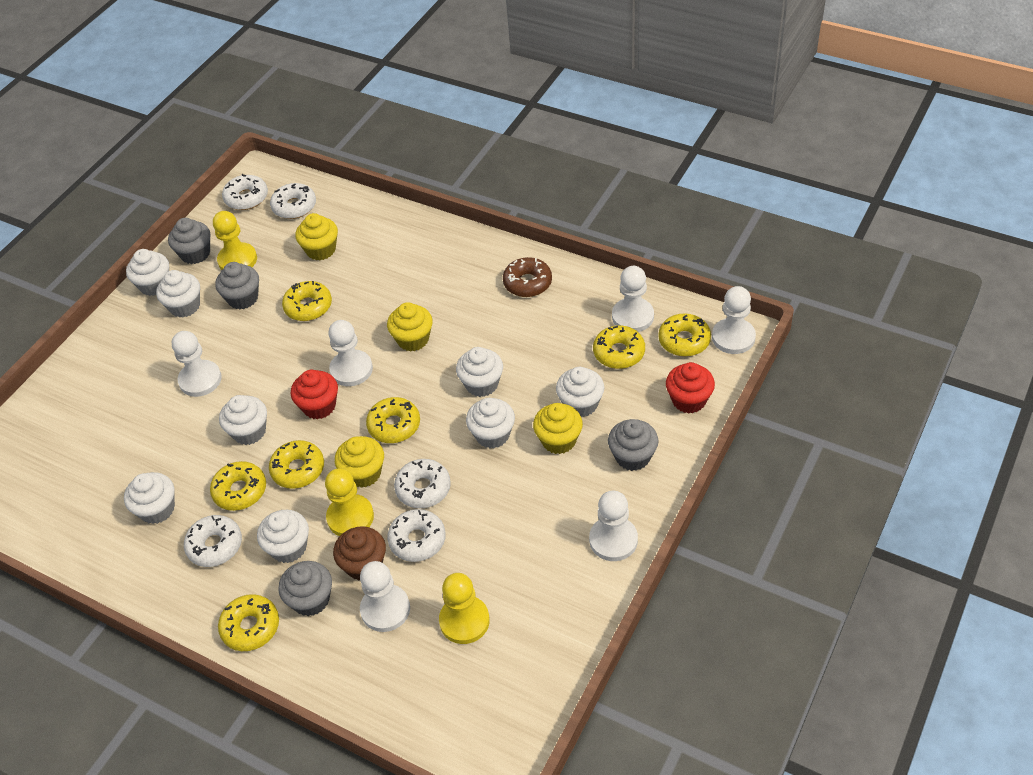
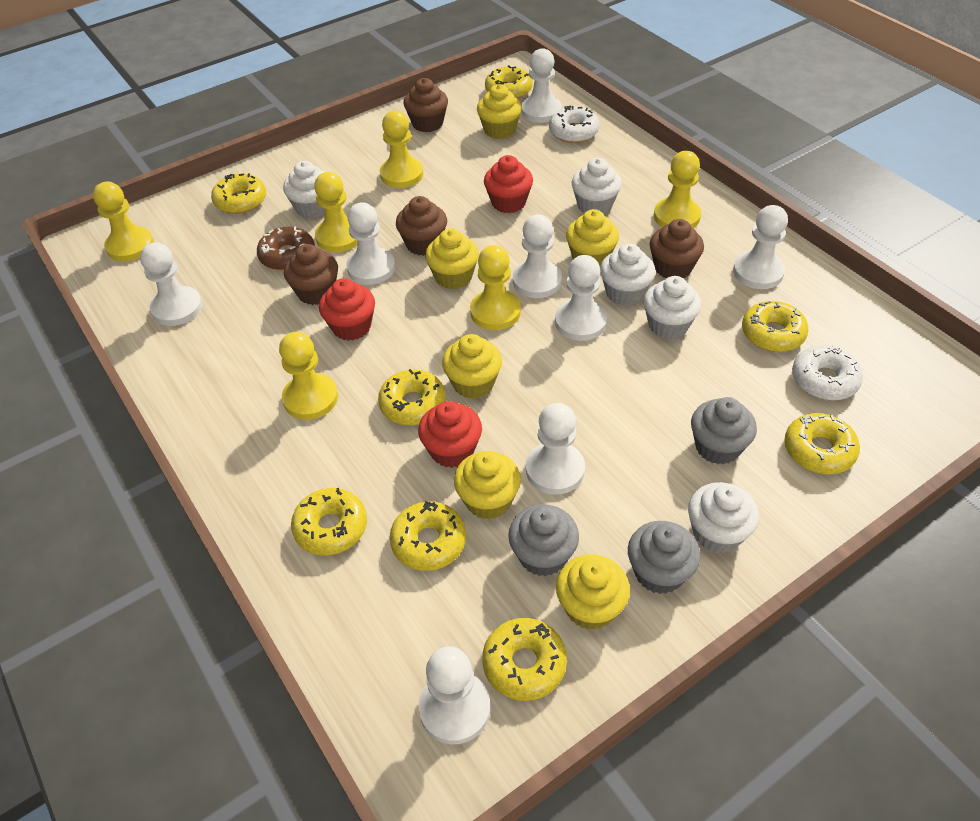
brown cupcake: 1 -> 4
grey cupcake: 4 -> 3
red cupcake: 2 -> 3
white cupcake: 8 -> 5
white donut: 5 -> 2
white pawn: 6 -> 8
yellow cupcake: 4 -> 6
yellow donut: 7 -> 8
yellow pawn: 3 -> 6

